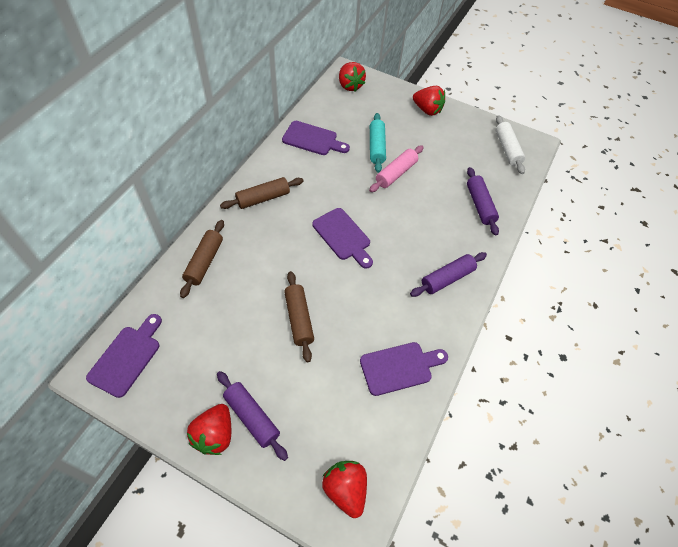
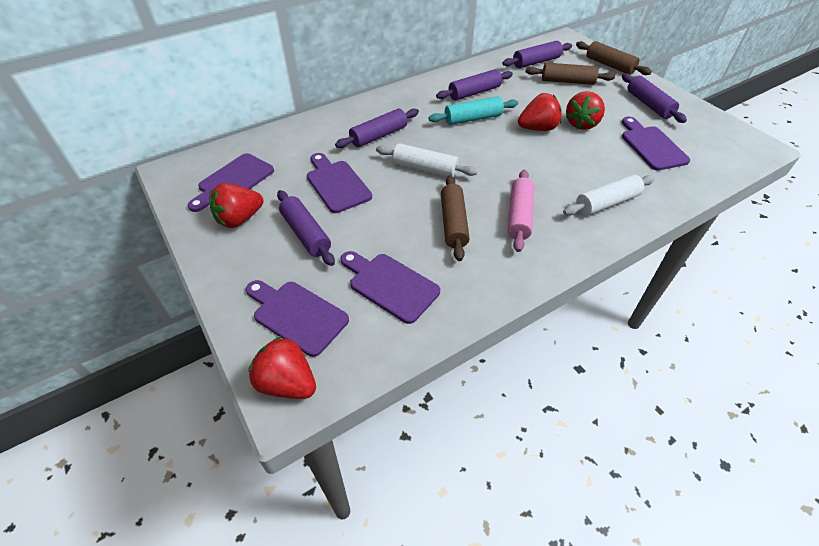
purple cutting board: 4 -> 5
purple rolling pin: 3 -> 5
white rolling pin: 1 -> 2

